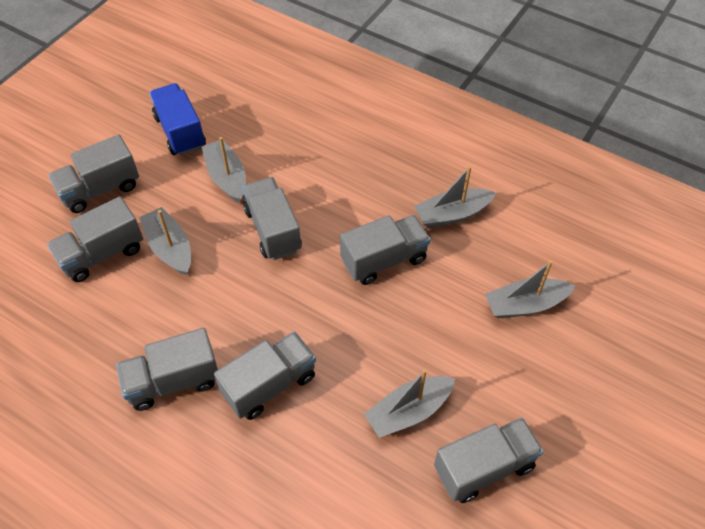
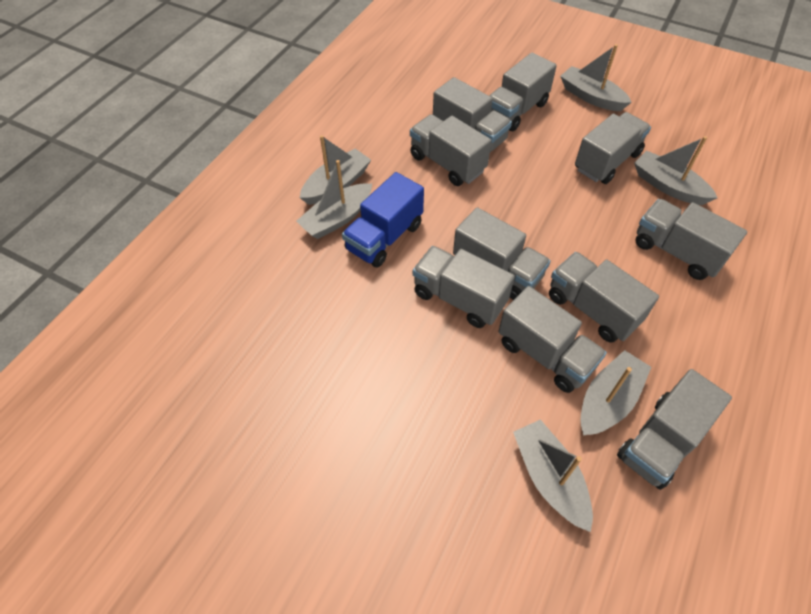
grey boat: 5 -> 6
grey truck: 7 -> 10

